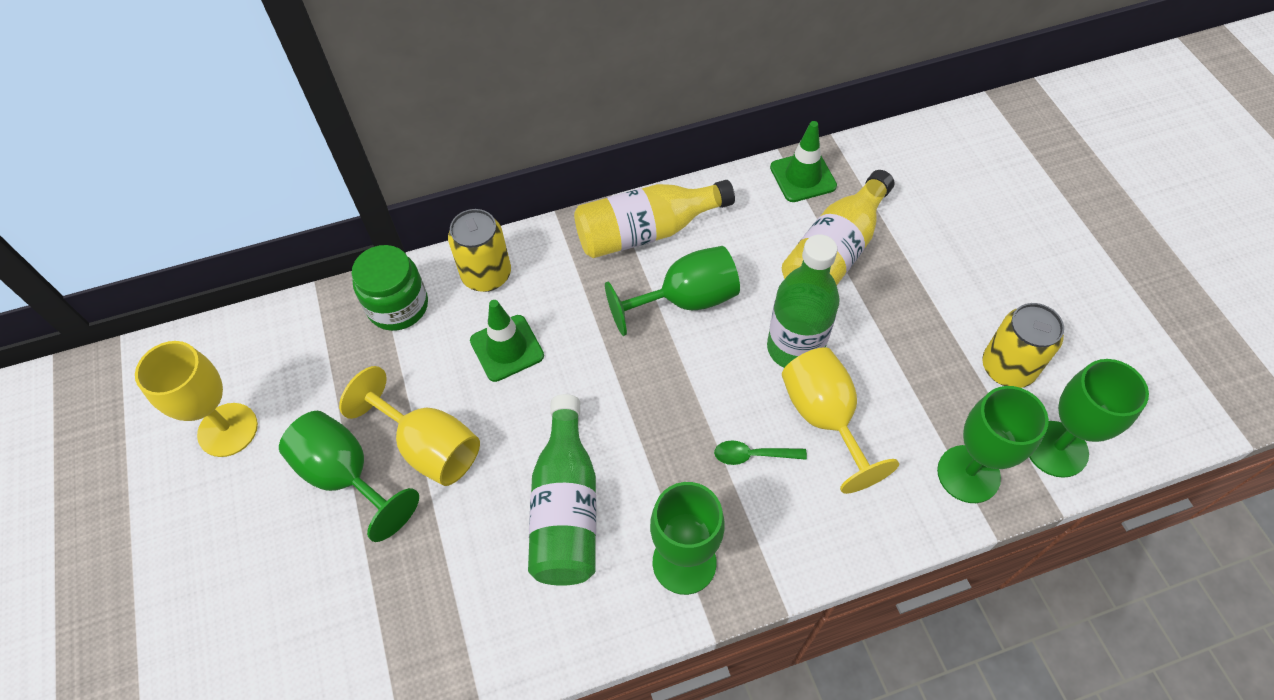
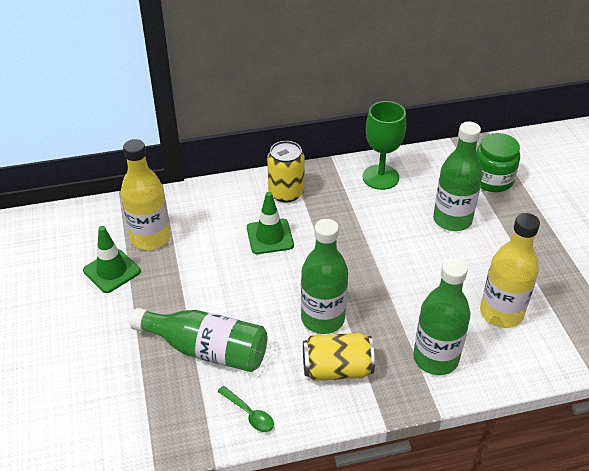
green bottle: 2 -> 4
green goblet: 5 -> 1
yellow goblet: 3 -> 0

